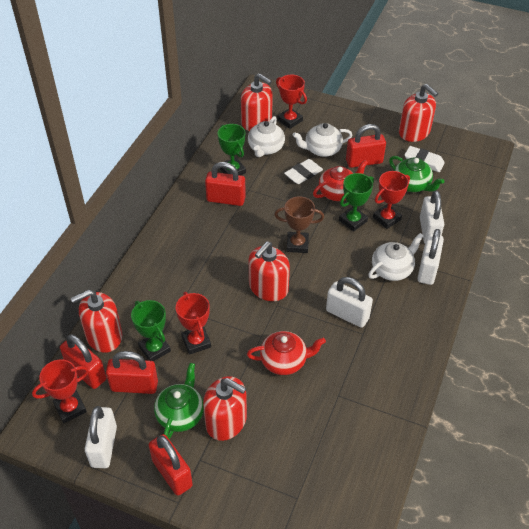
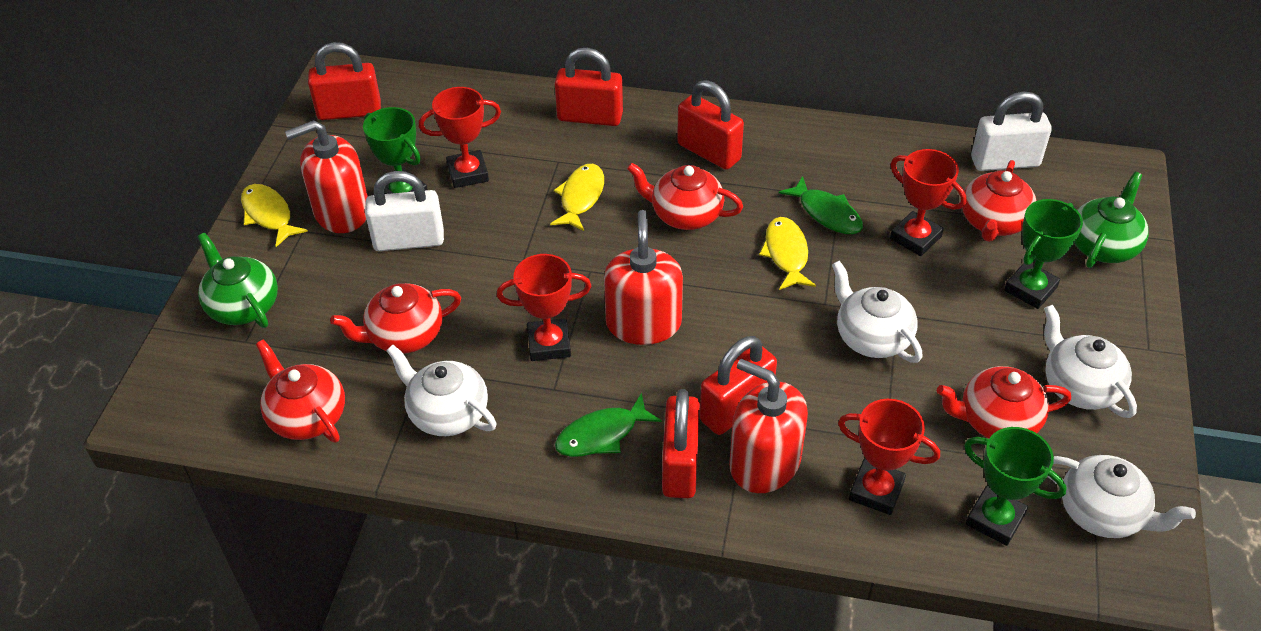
brown trophy: 1 -> 0
green fish: 0 -> 2
red soap dispenser: 5 -> 3
red teapot: 2 -> 5
white eraser: 2 -> 0
white padlock: 4 -> 2
white teapot: 3 -> 4
yellow fish: 0 -> 3

